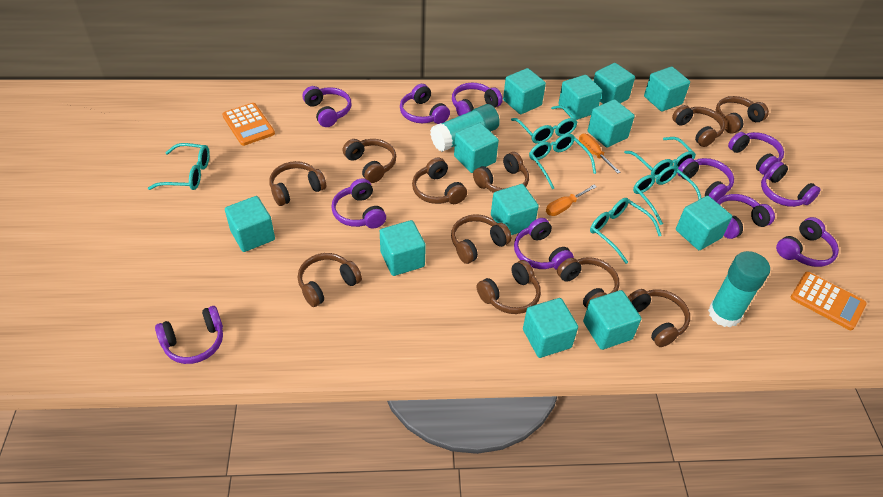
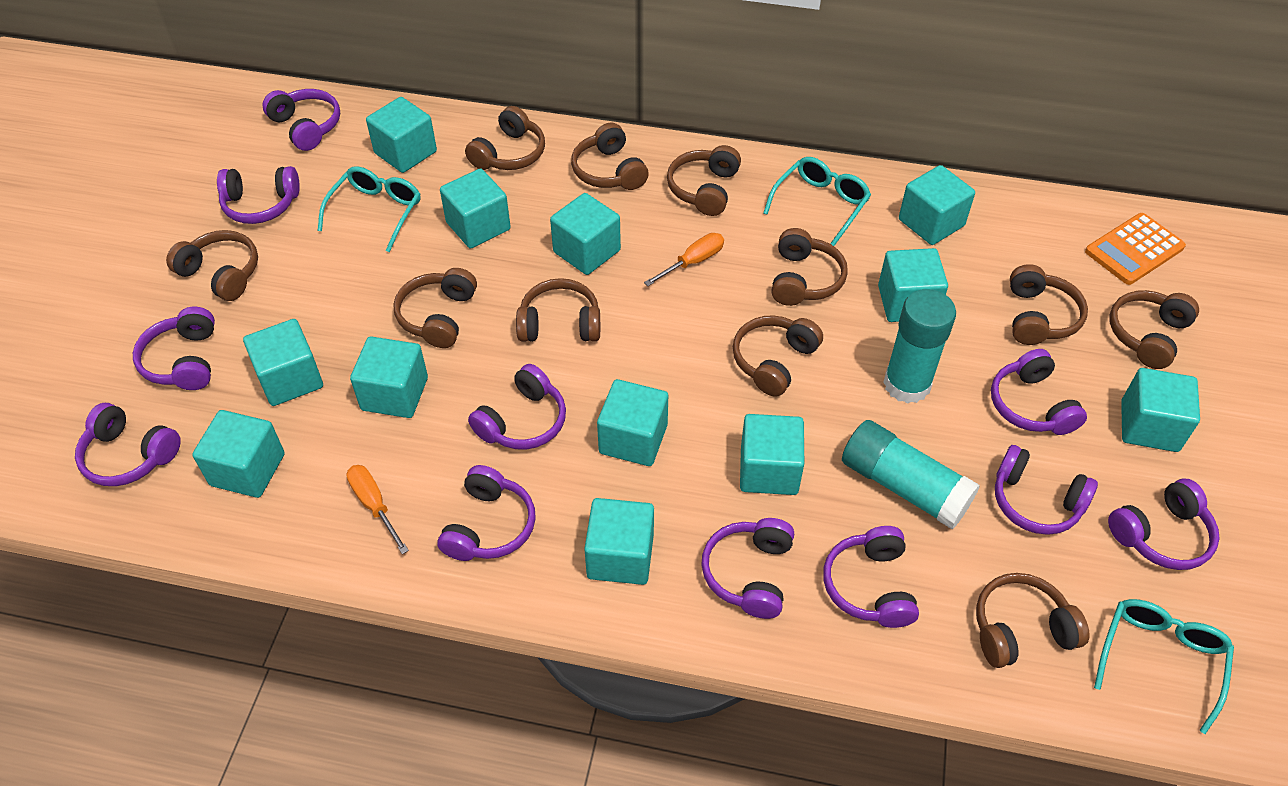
orange calculator: 2 -> 1
turquoise glasses: 6 -> 3

